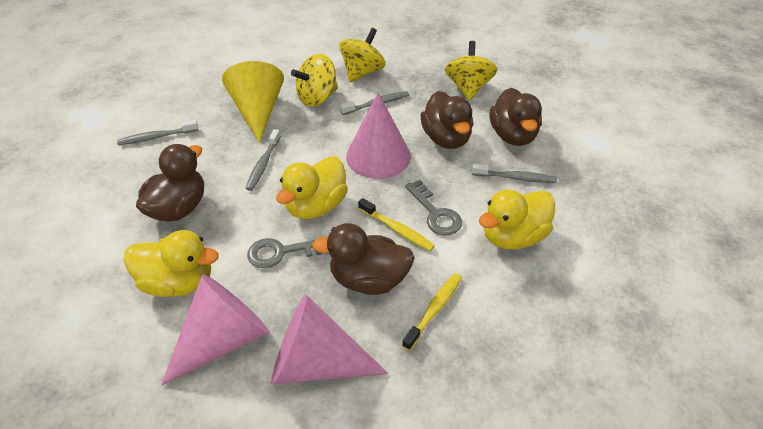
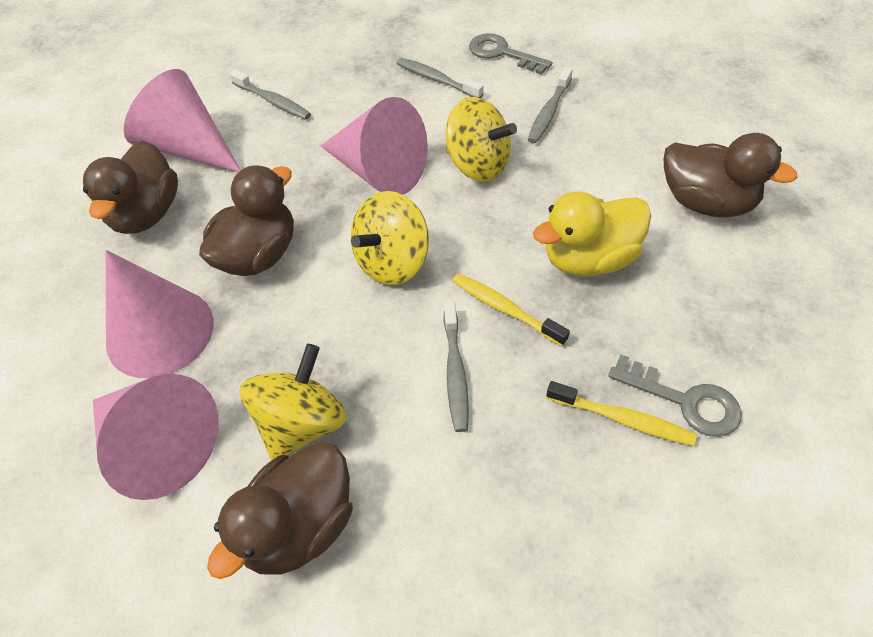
pink cone: 3 -> 4
yellow cone: 1 -> 0
yellow duck: 3 -> 1

